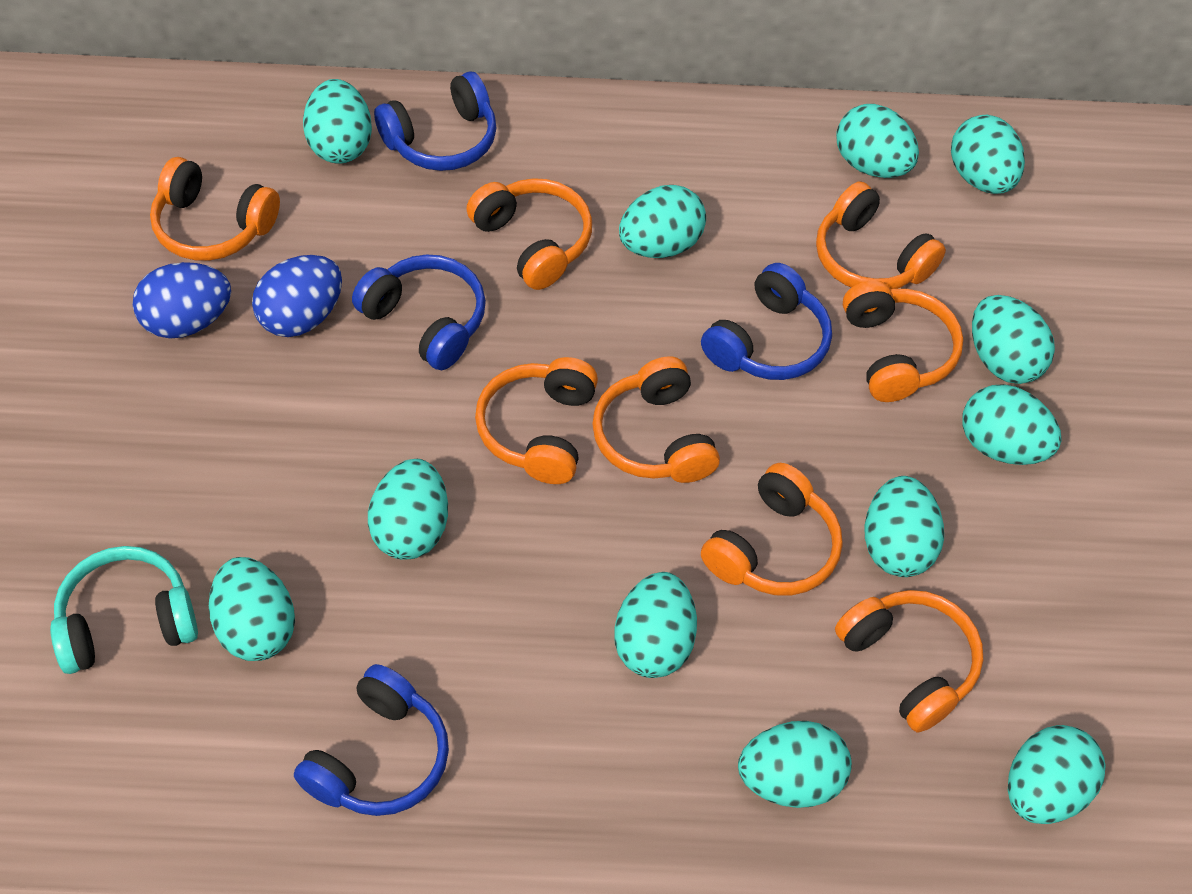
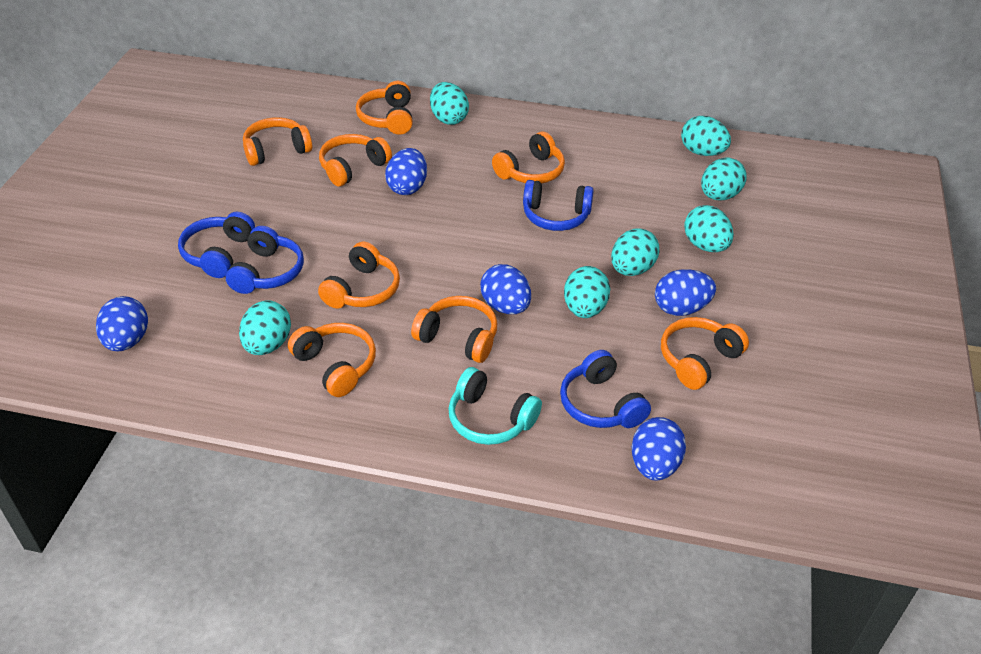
blue egg: 2 -> 5
turquoise egg: 12 -> 7

